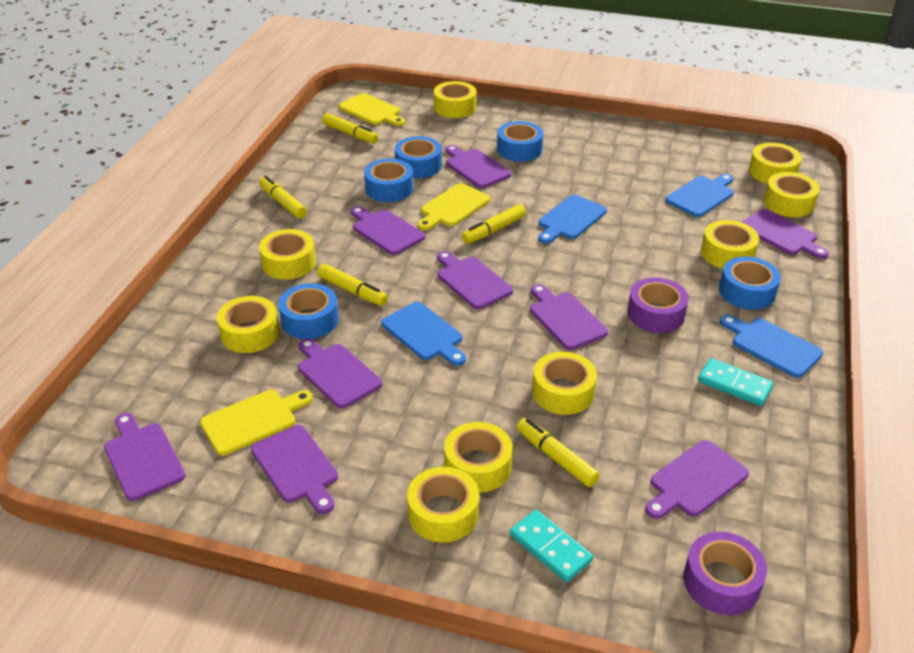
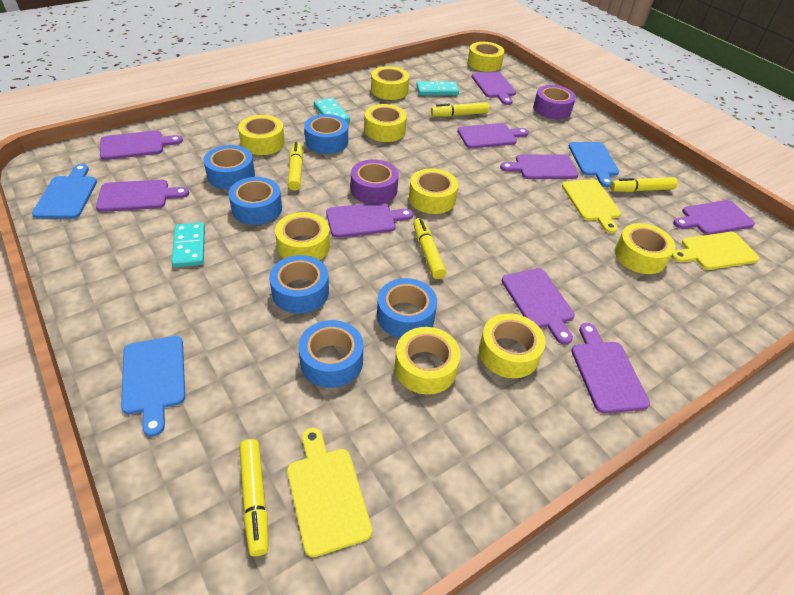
blue cutting board: 4 -> 3
blue tape: 5 -> 6
turquoise domino: 2 -> 3

